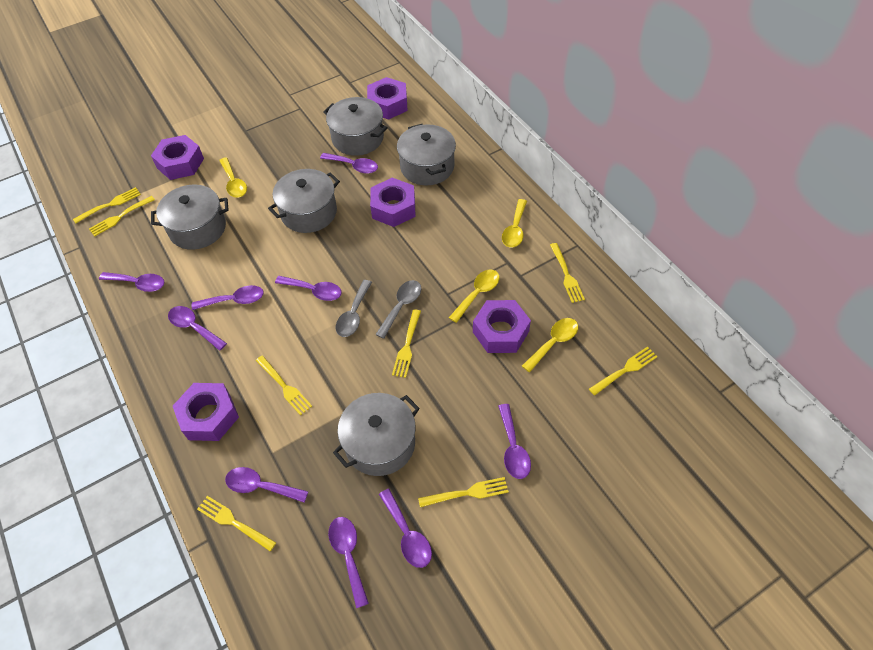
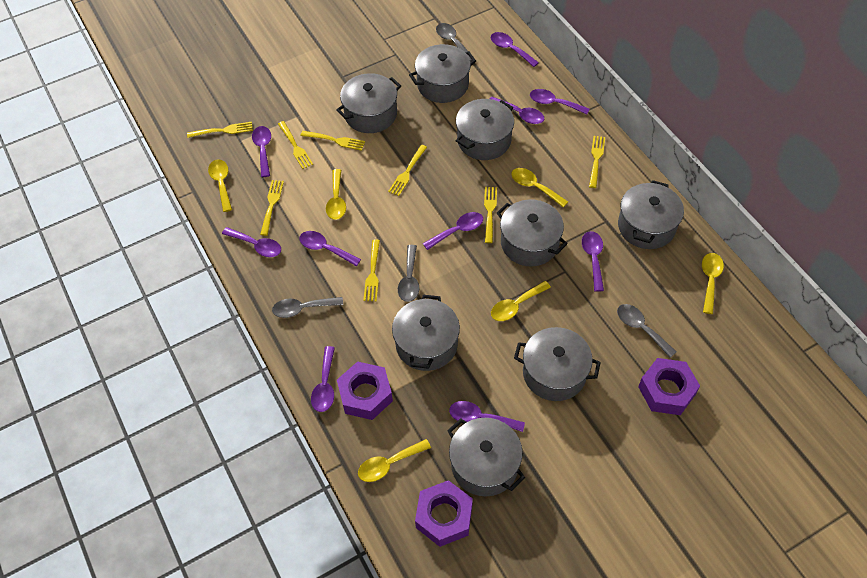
grey pot: 5 -> 8
grey spoon: 2 -> 4
purple nut: 5 -> 3
purple spoon: 9 -> 10
yellow spoon: 4 -> 6

